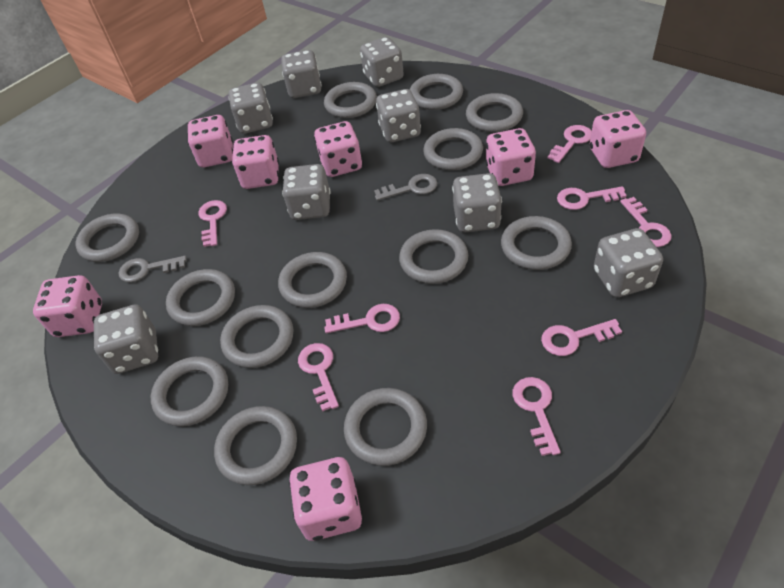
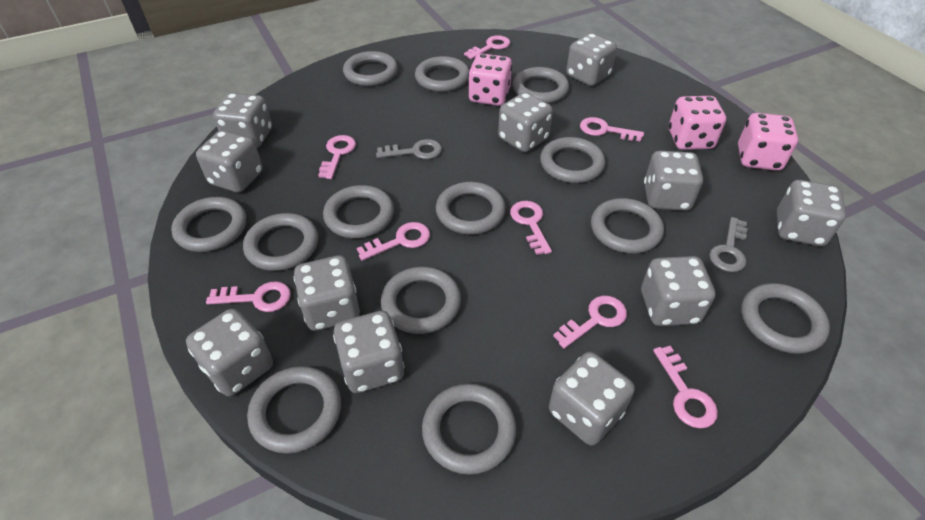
grey dice: 8 -> 11
pink dice: 7 -> 3

